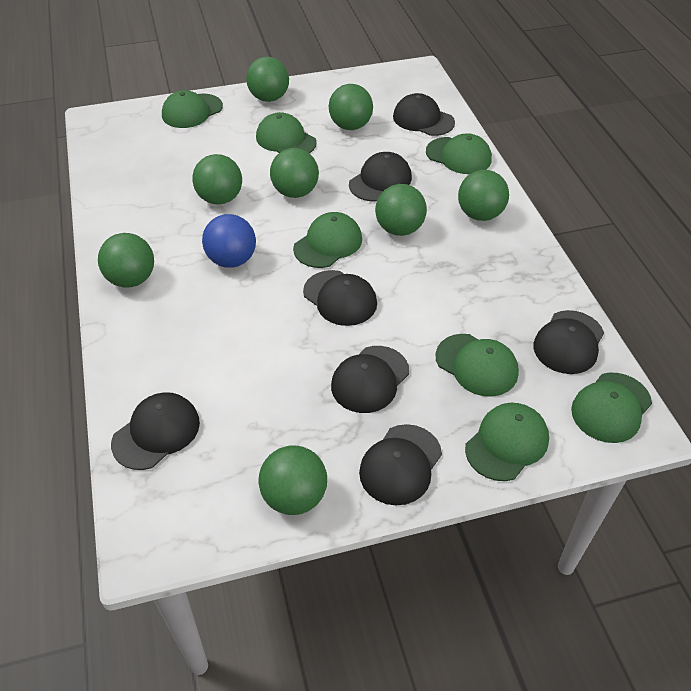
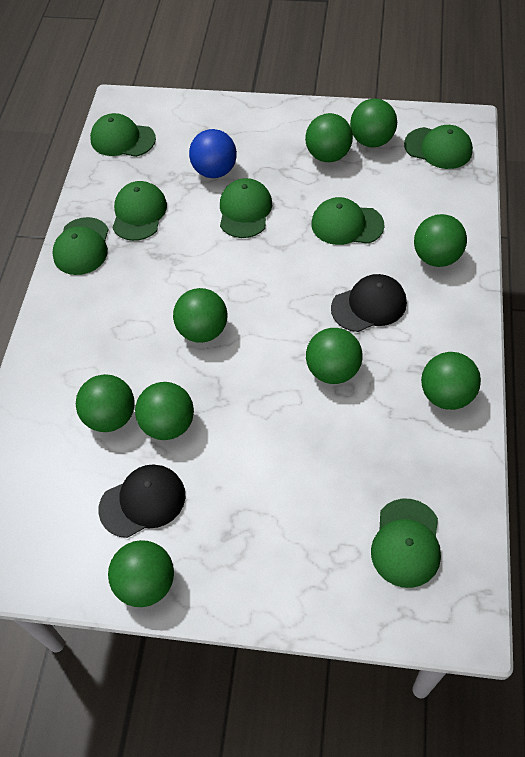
black cap: 7 -> 2
green ball: 8 -> 9

